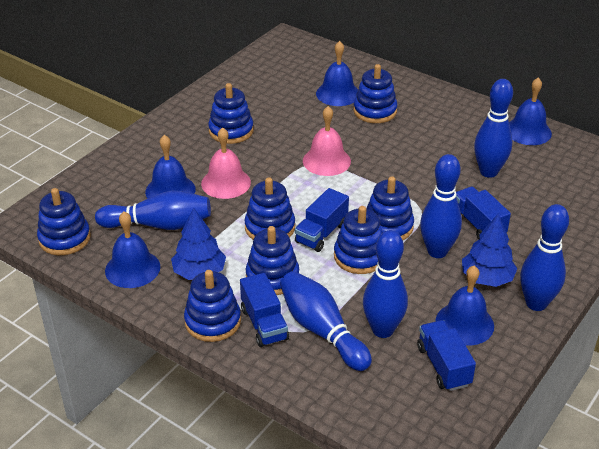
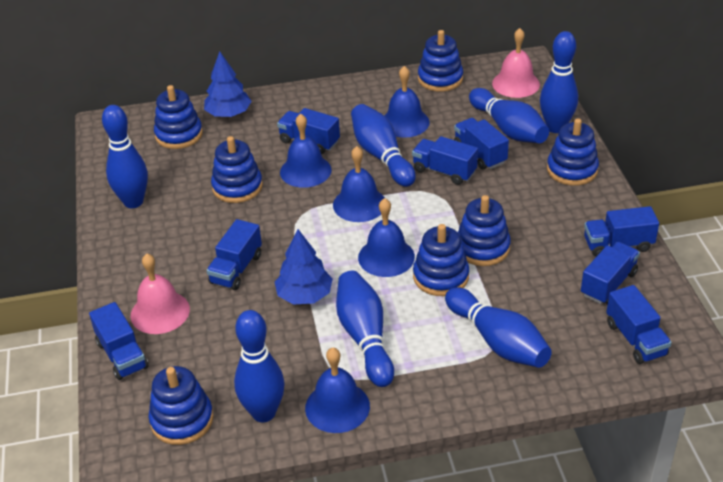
blue bowling pin: 6 -> 7
blue stacking toy: 8 -> 7
blue truck: 4 -> 8

